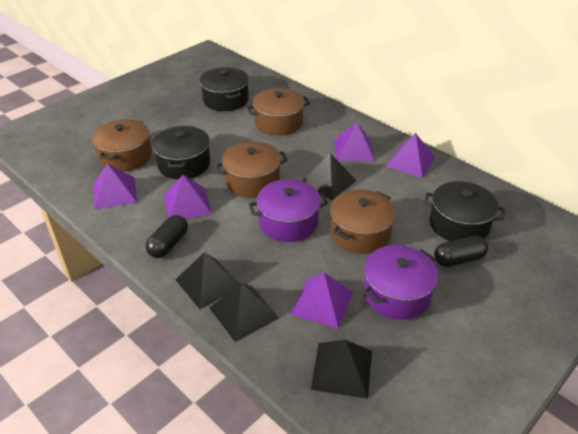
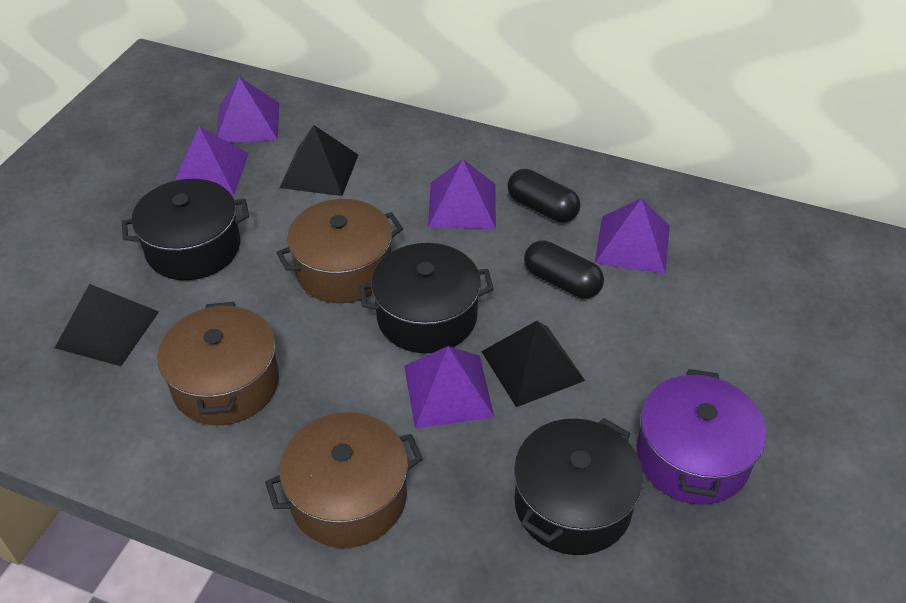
black pyramid: 4 -> 3
brown pot: 4 -> 3
purple pot: 2 -> 1

